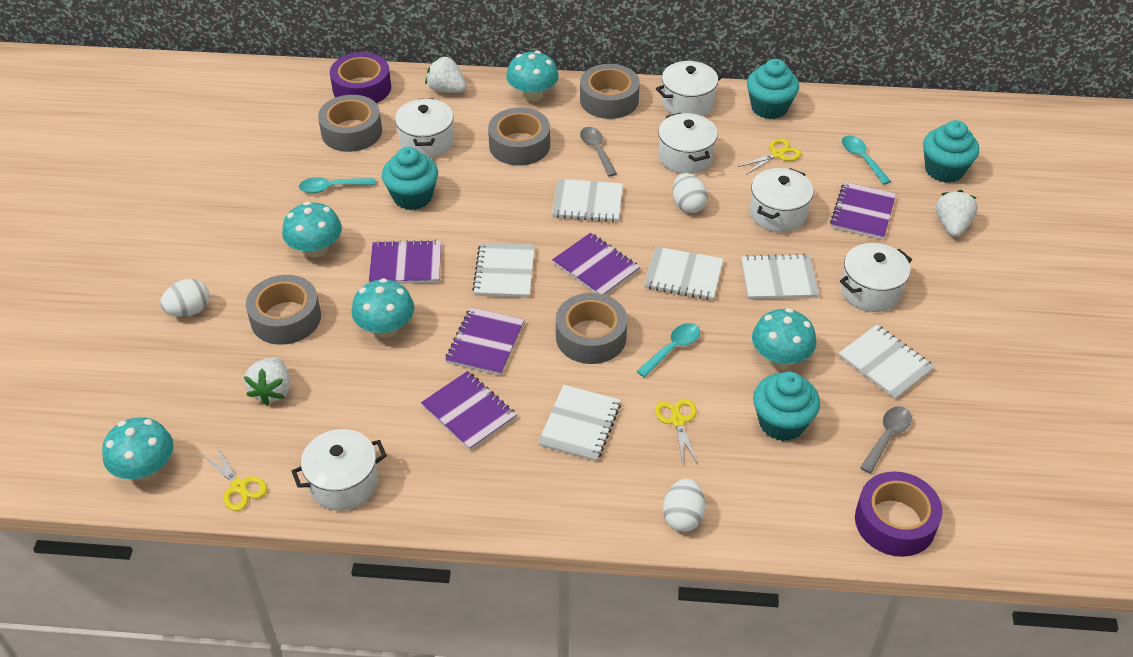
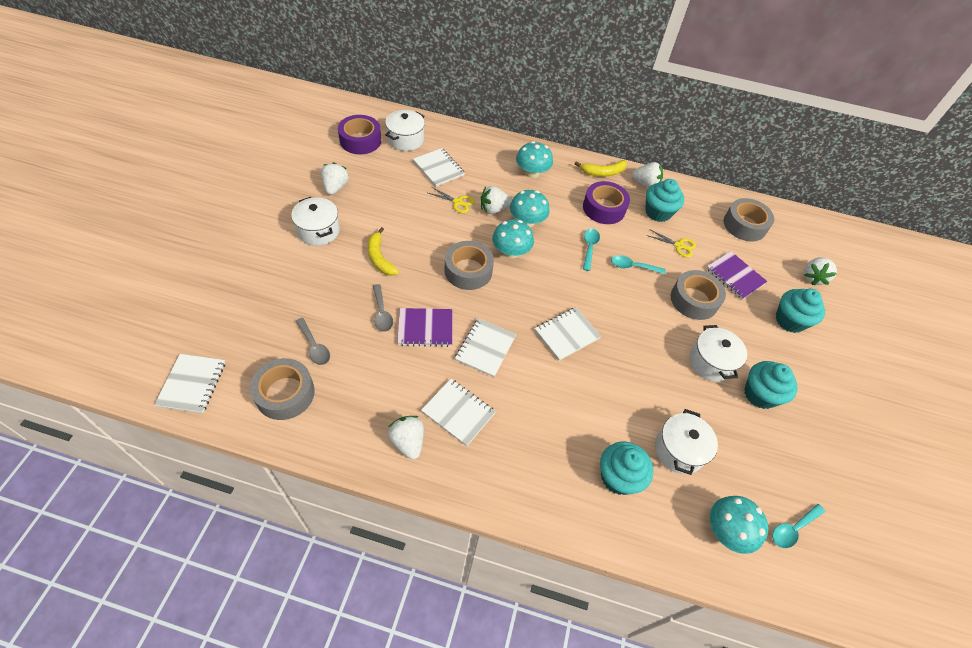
grey tape: 5 -> 4
purple notebook: 5 -> 2
turquoise mushroom: 5 -> 4
white egg: 3 -> 0
white notebook: 6 -> 5
white pot: 6 -> 4
white strawberry: 3 -> 5
yellow banana: 0 -> 2
yellow scissors: 3 -> 2

